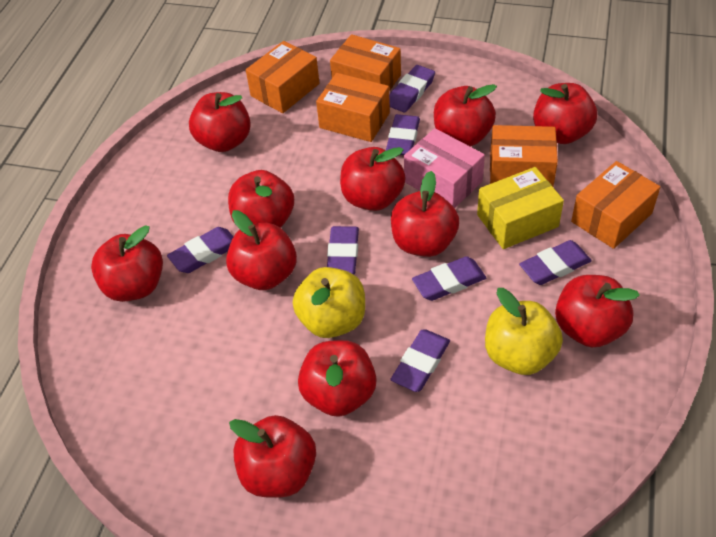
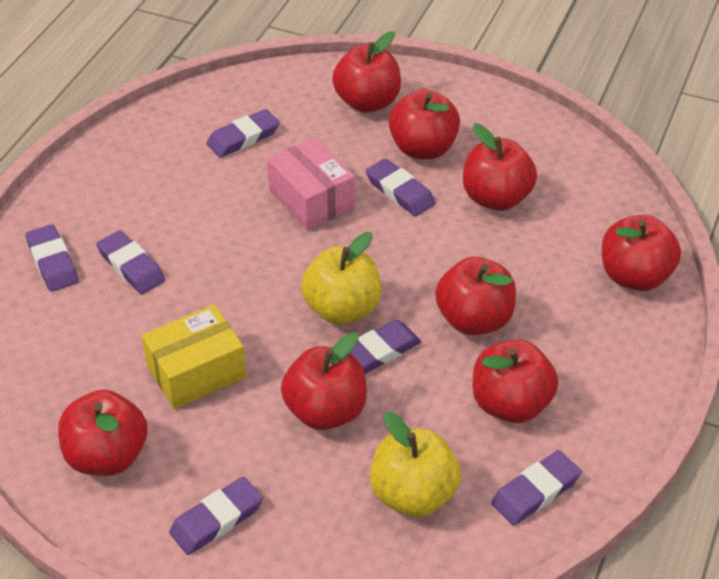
orange box: 5 -> 0
red apple: 11 -> 8

